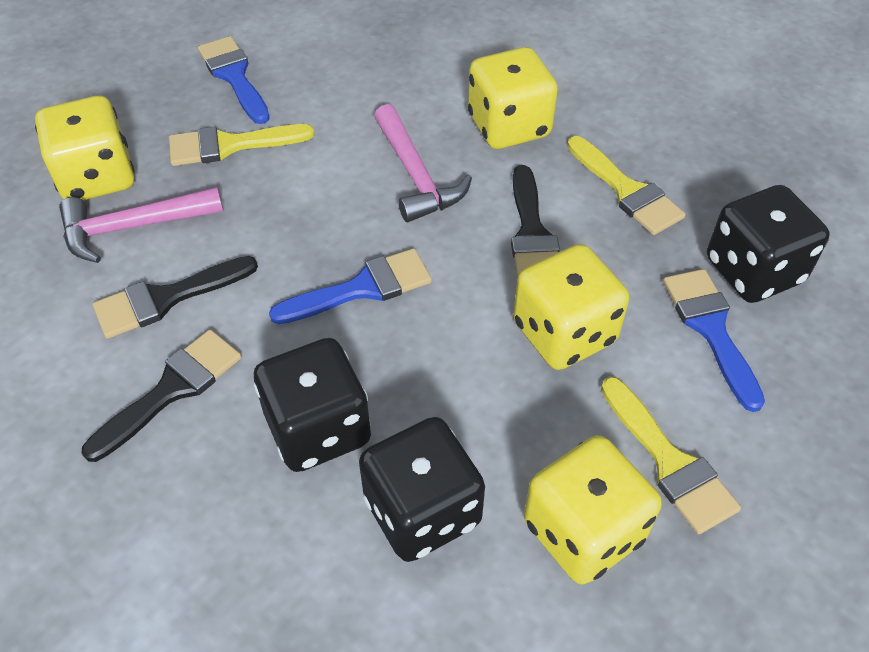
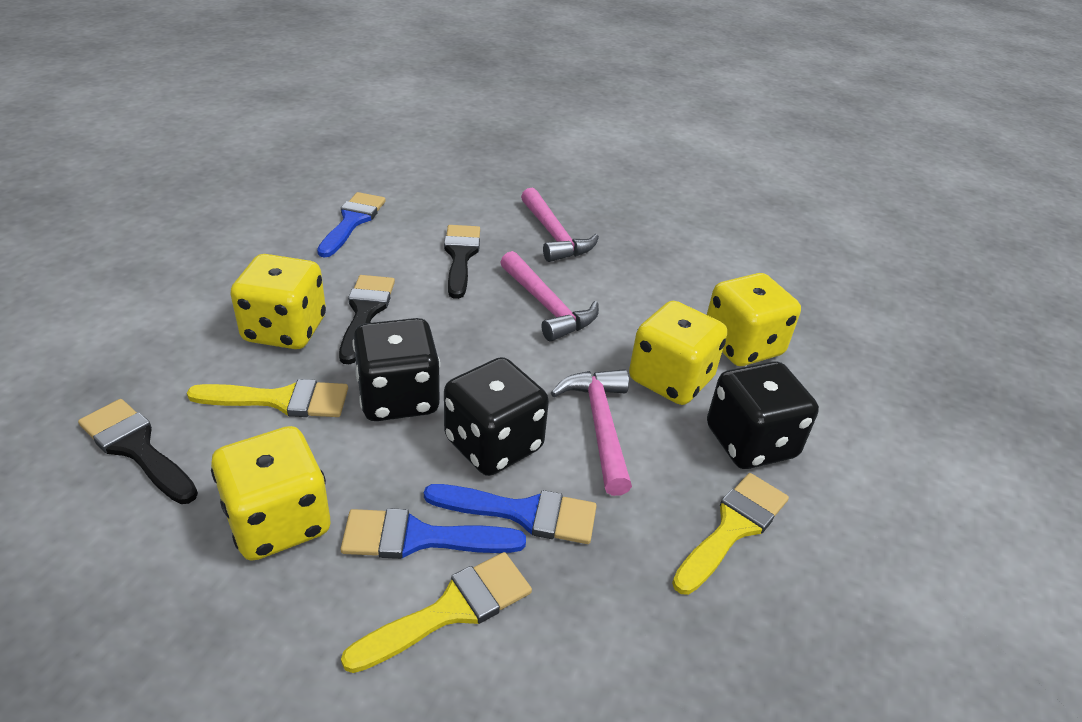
pink hammer: 2 -> 3

